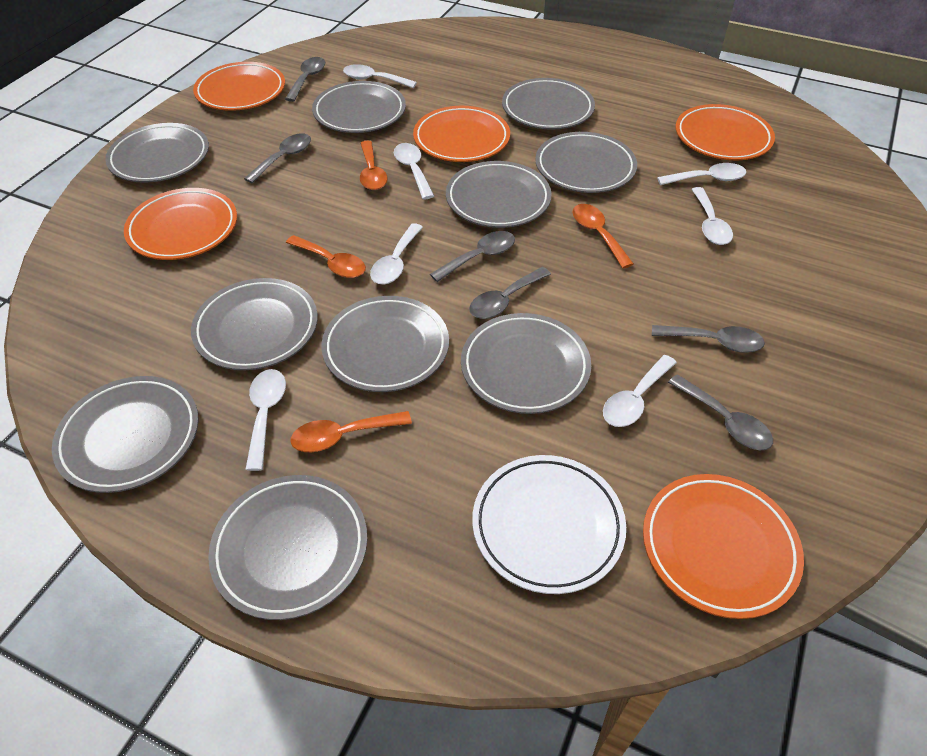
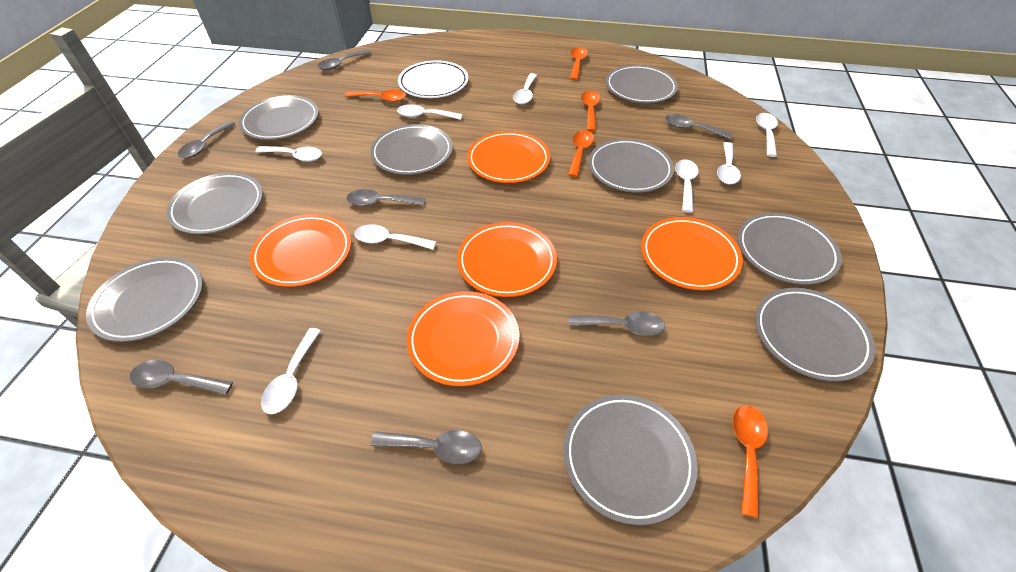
grey plate: 10 -> 9
grey spoon: 6 -> 7
orange spoon: 4 -> 5
white spoon: 7 -> 8

